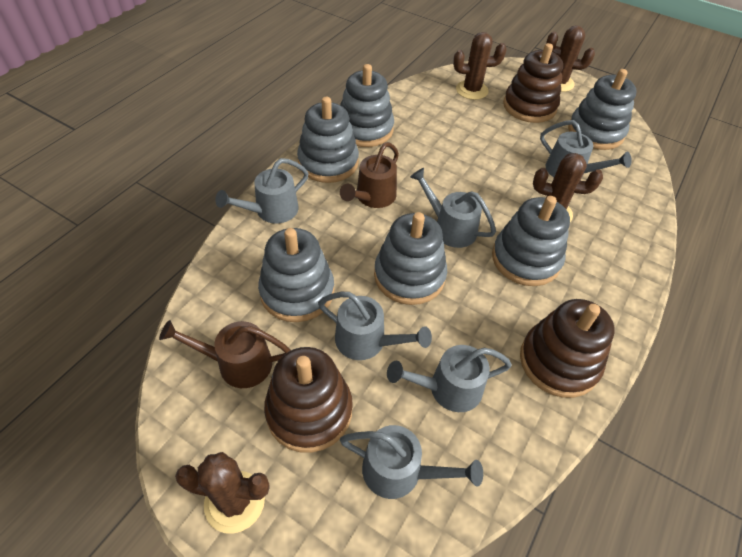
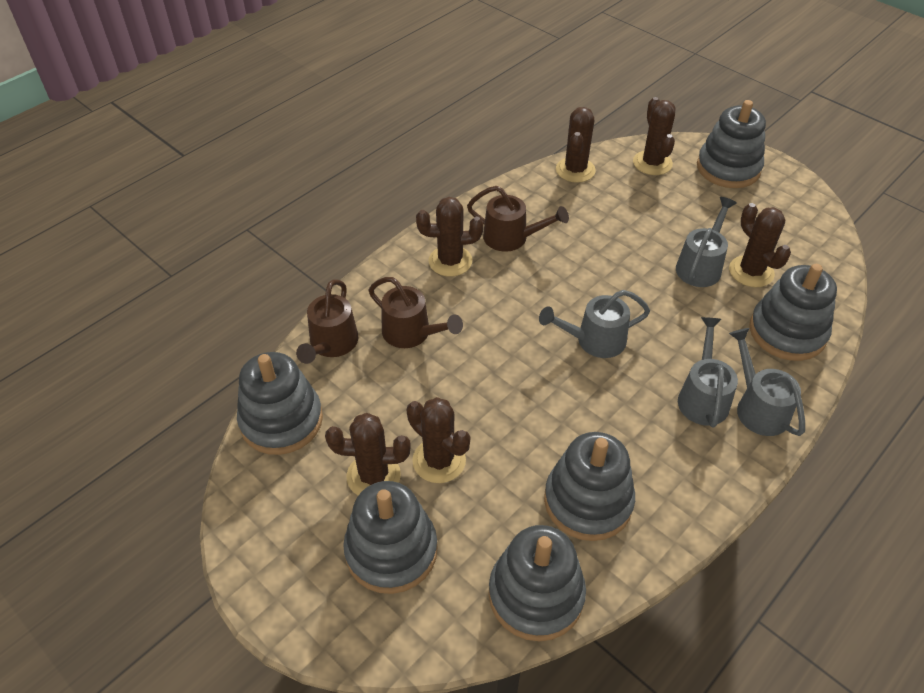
brown cactus: 4 -> 6
brown stacking toy: 3 -> 0
brown watering can: 2 -> 3
grey watering can: 6 -> 4

